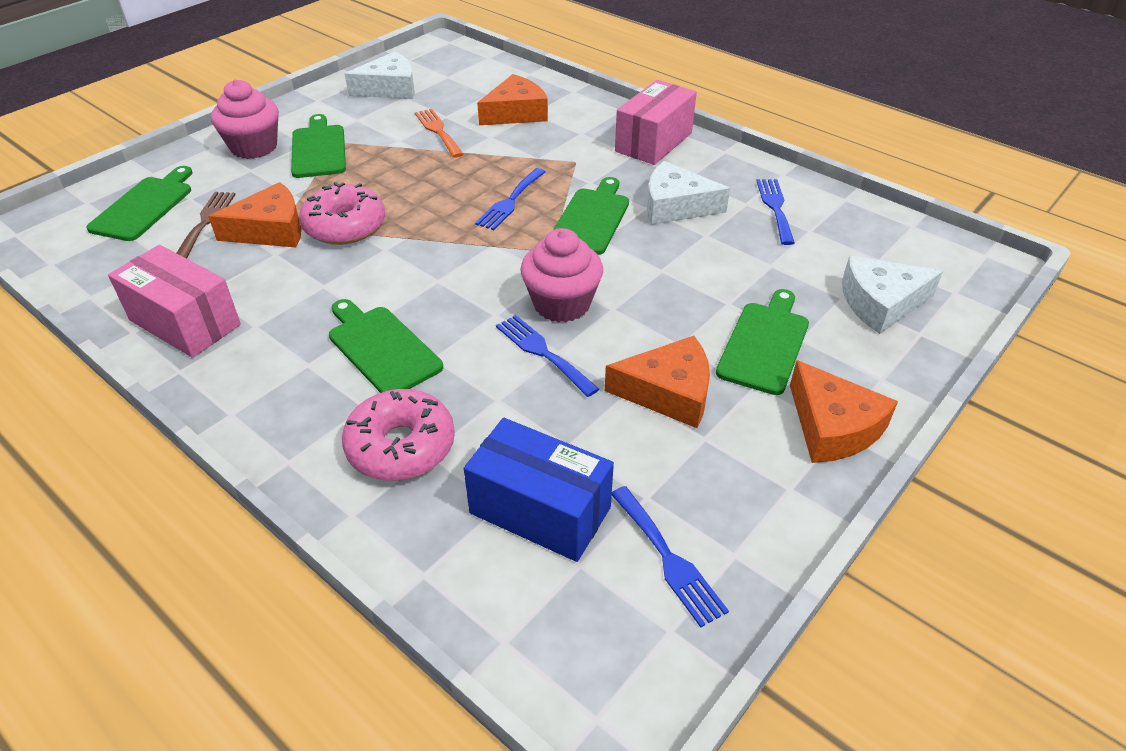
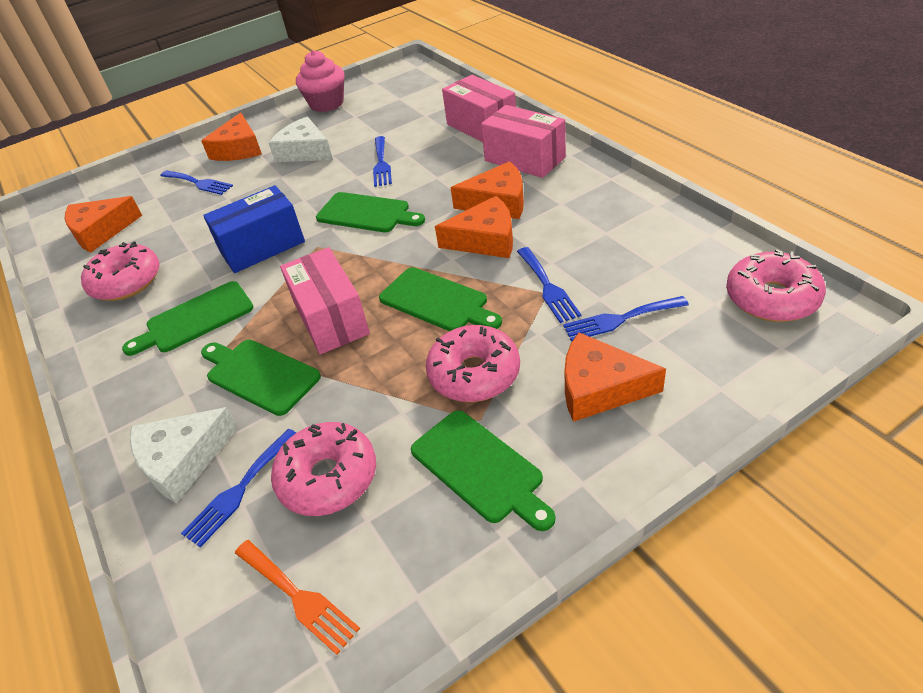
blue fork: 4 -> 5
brown fork: 1 -> 0
orange cheese: 4 -> 5
pink box: 2 -> 3
pink cupcake: 2 -> 1
pink donut: 2 -> 4
white cheese: 3 -> 2

